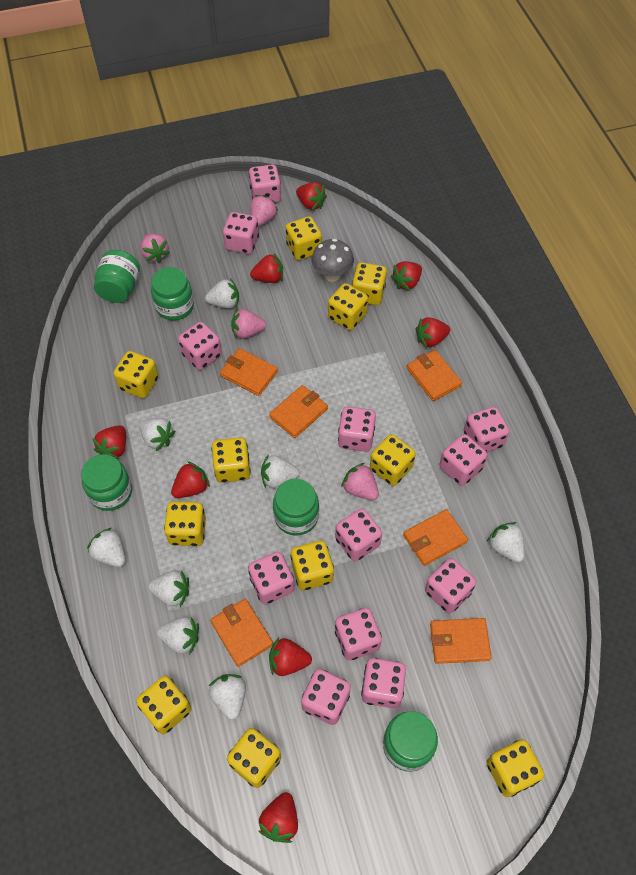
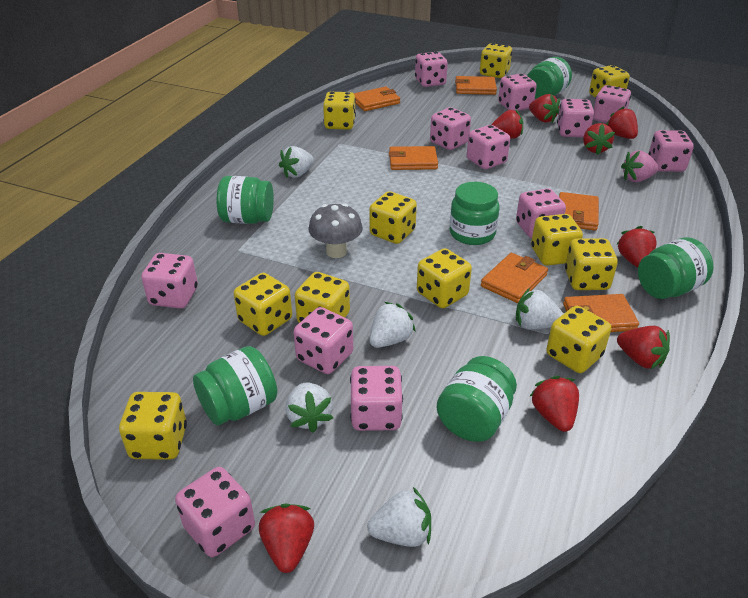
green jar: 5 -> 6
pink strawberry: 4 -> 1
white strawberry: 8 -> 5

